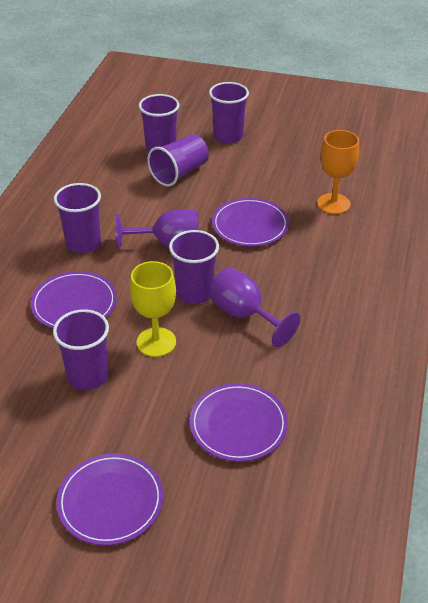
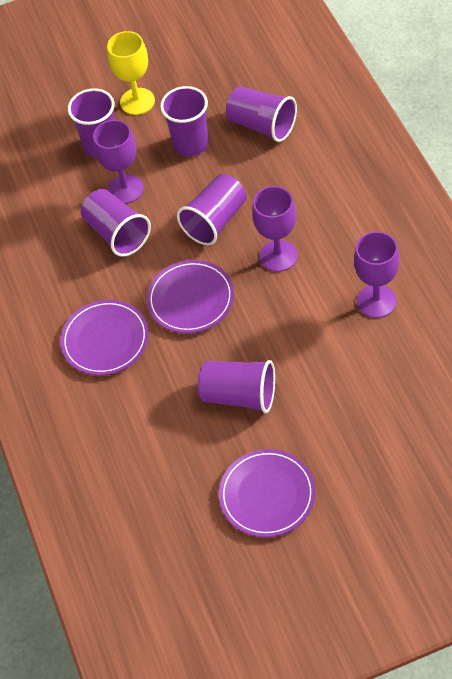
orange goblet: 1 -> 0
purple goblet: 2 -> 3
purple plate: 4 -> 3

